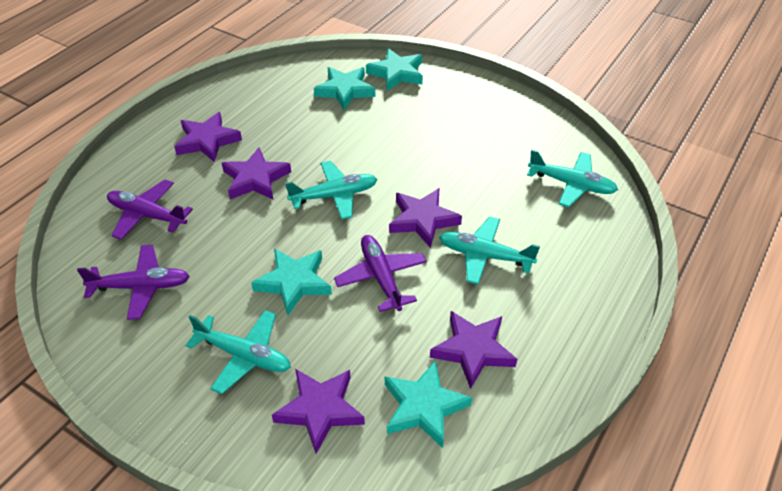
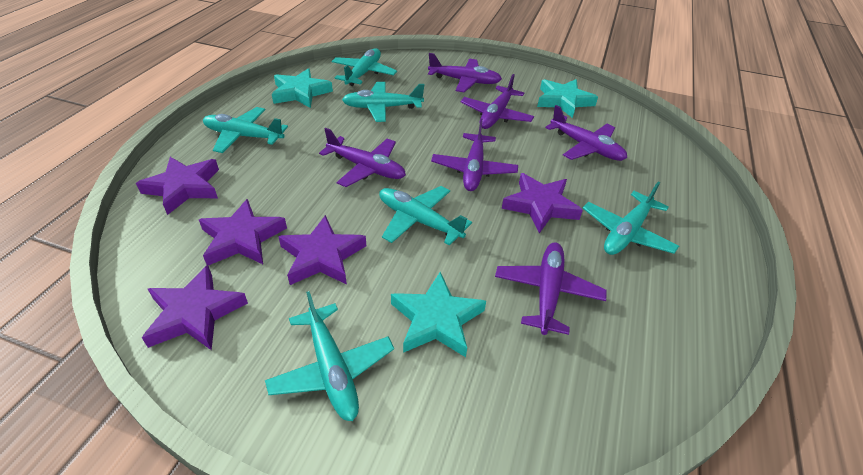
purple plane: 3 -> 6
turquoise plane: 4 -> 6
turquoise star: 4 -> 3

